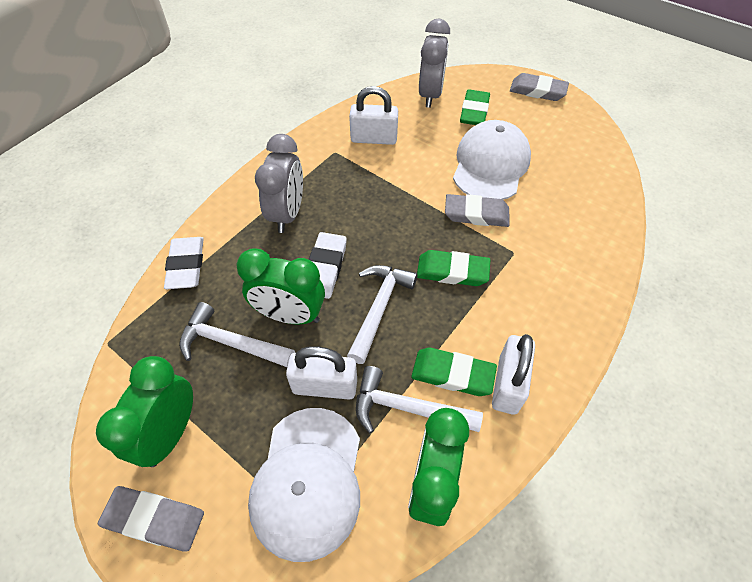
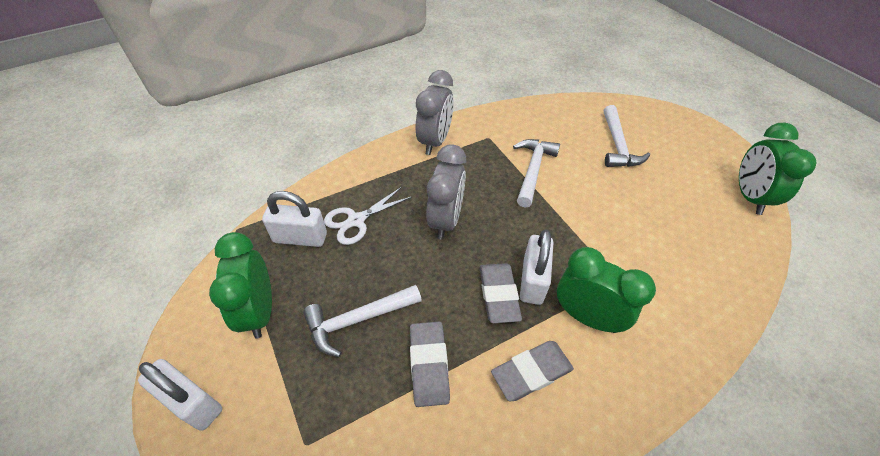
green eraser: 3 -> 0
white cap: 2 -> 0
white eraser: 2 -> 0
white scissors: 0 -> 1

